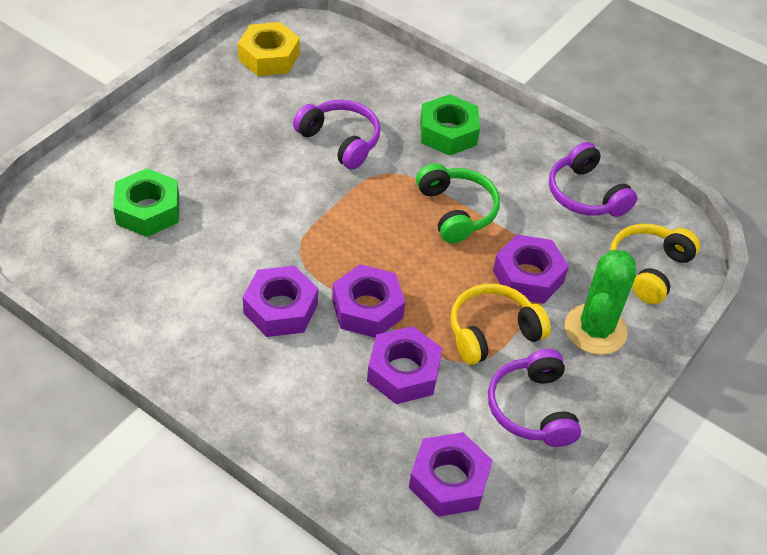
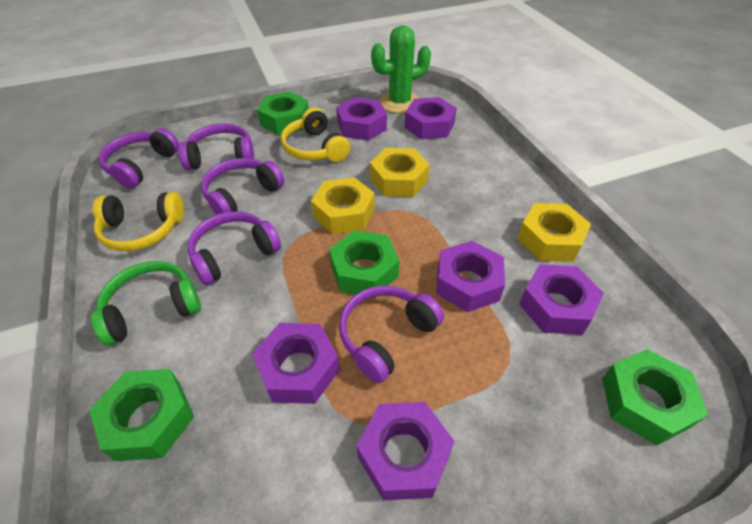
green nut: 2 -> 4
purple headphones: 3 -> 5
purple nut: 5 -> 6
yellow nut: 1 -> 3

